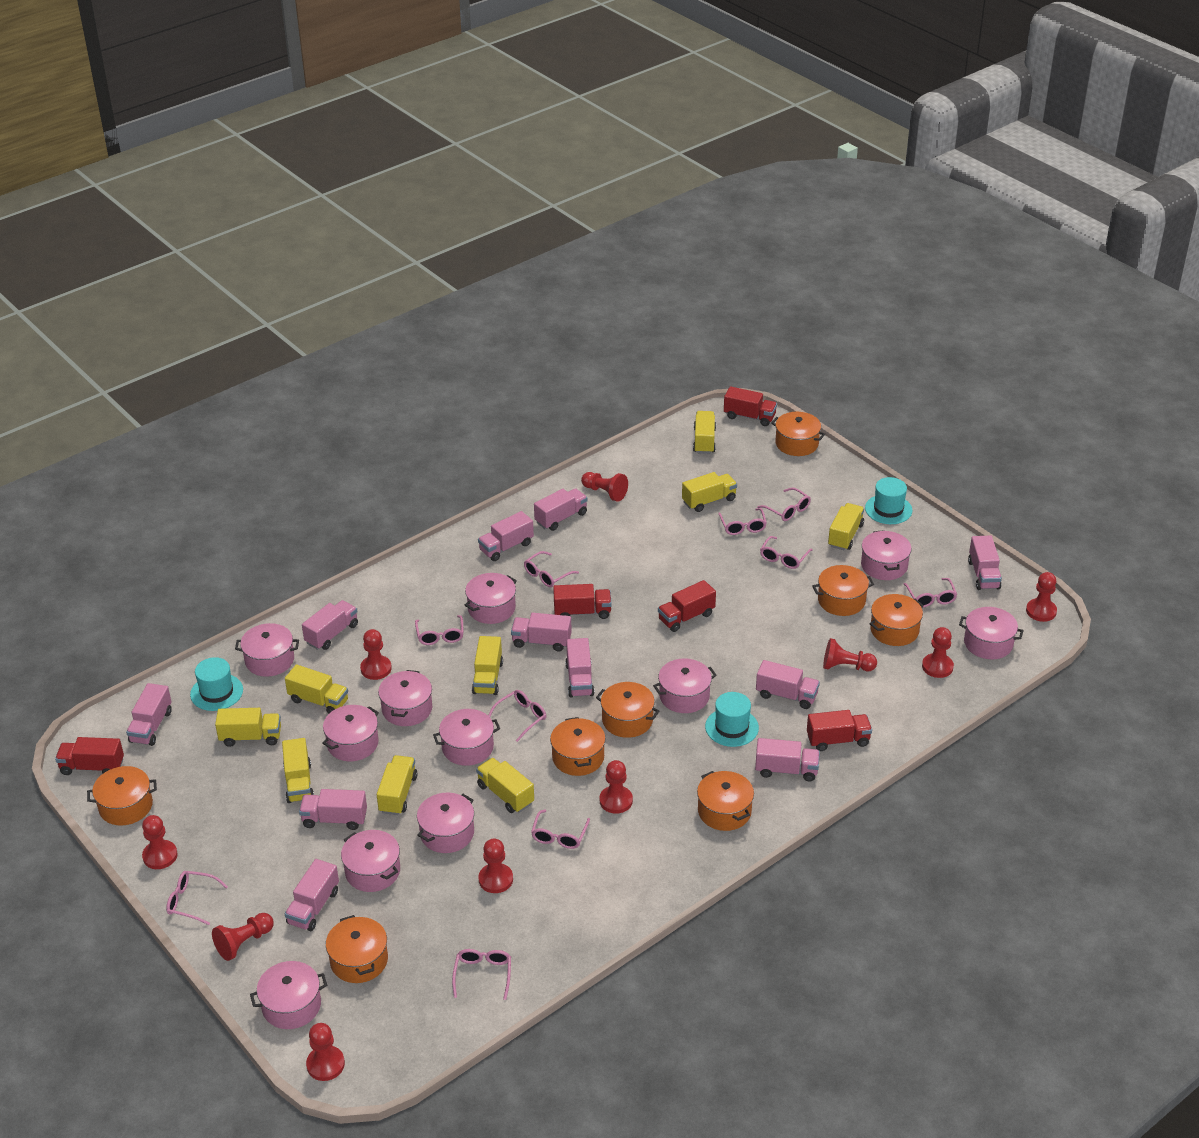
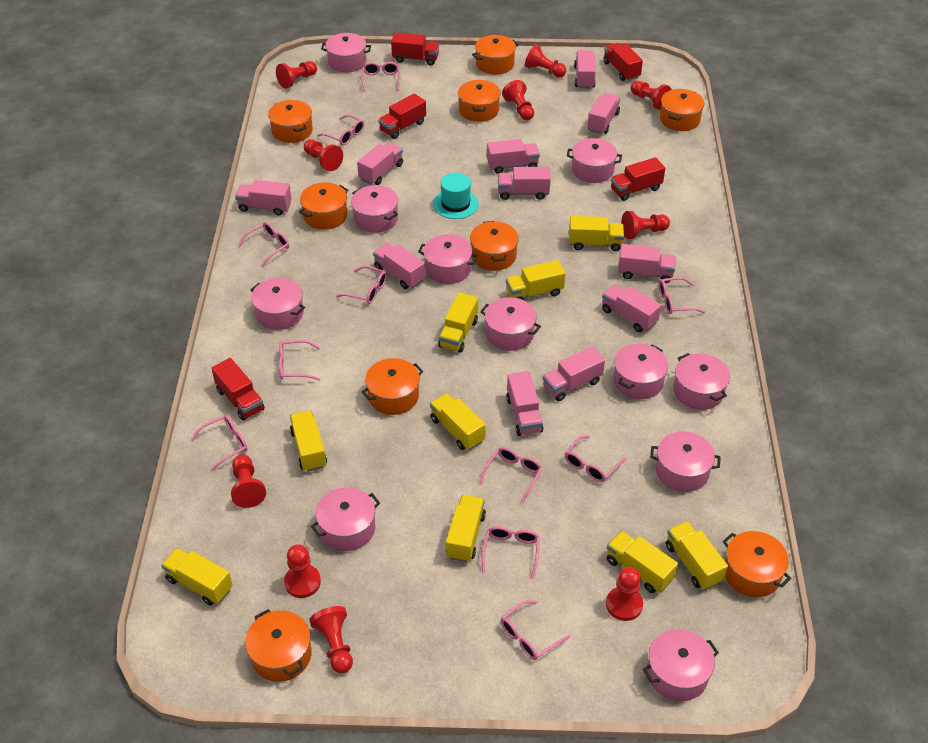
orange pot: 8 -> 9
pink glasses: 10 -> 11
turquoise hat: 3 -> 1

